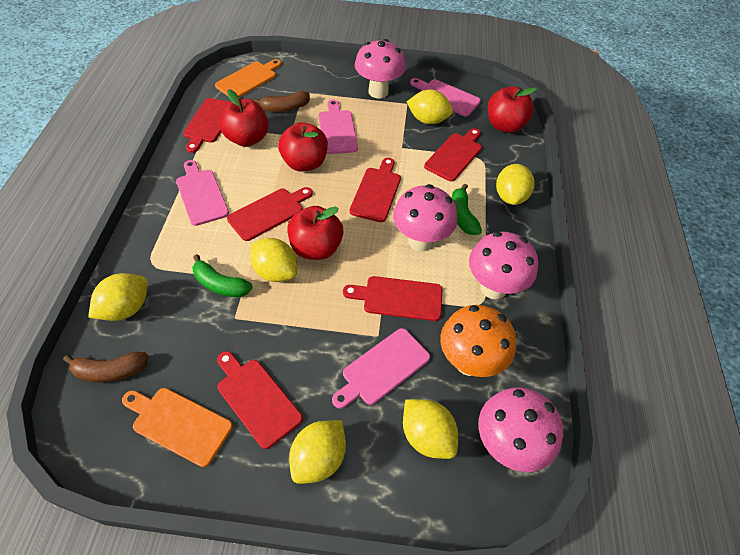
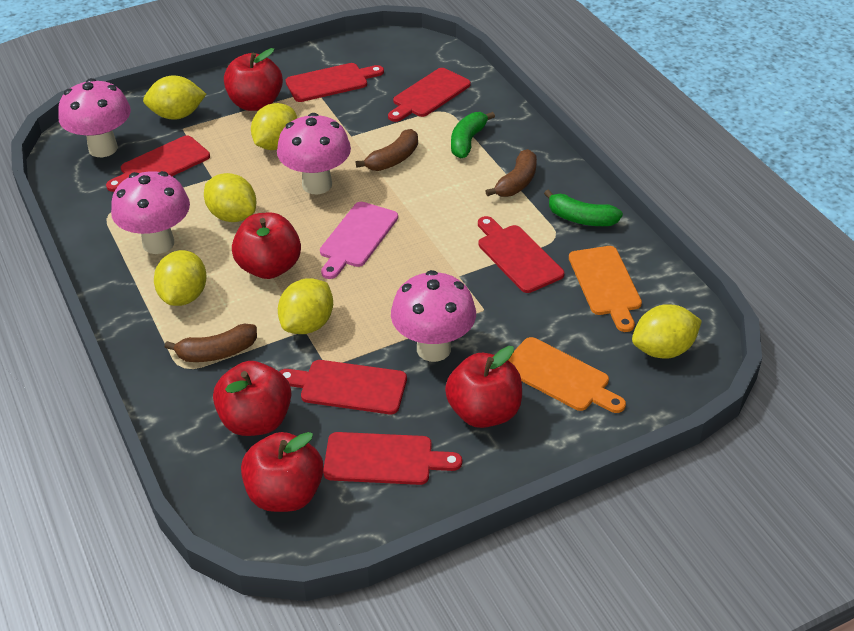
brown banana: 2 -> 3
orange mushroom: 1 -> 0
pink cutting board: 4 -> 1
red apple: 4 -> 5

